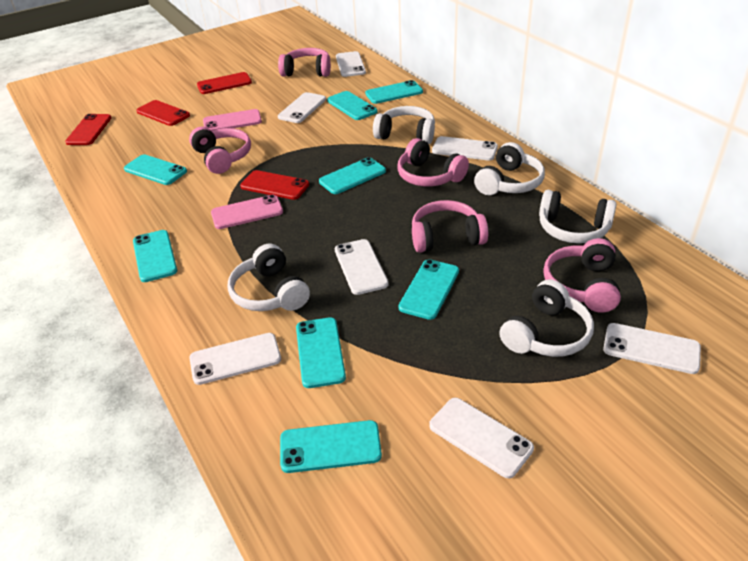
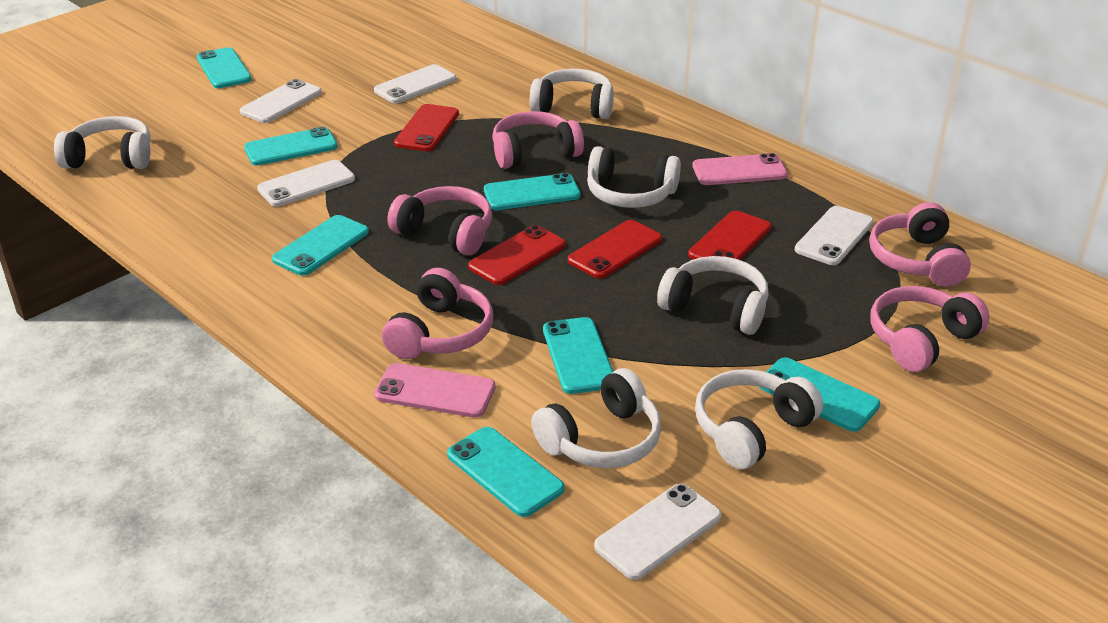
turquoise phone: 8 -> 7
white headphones: 5 -> 6
white phone: 7 -> 5

